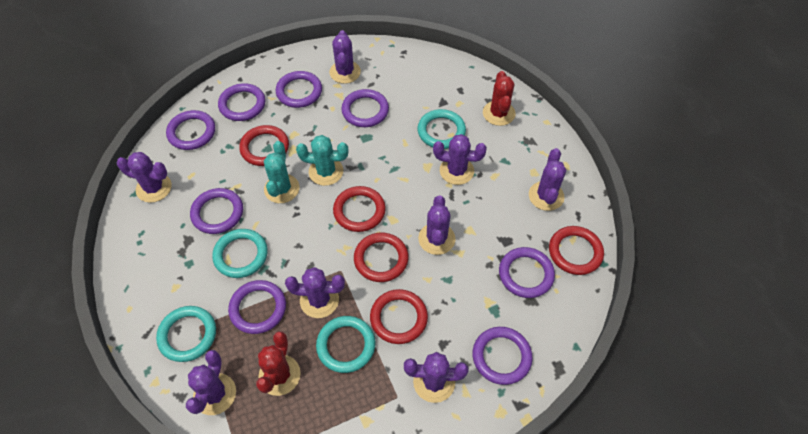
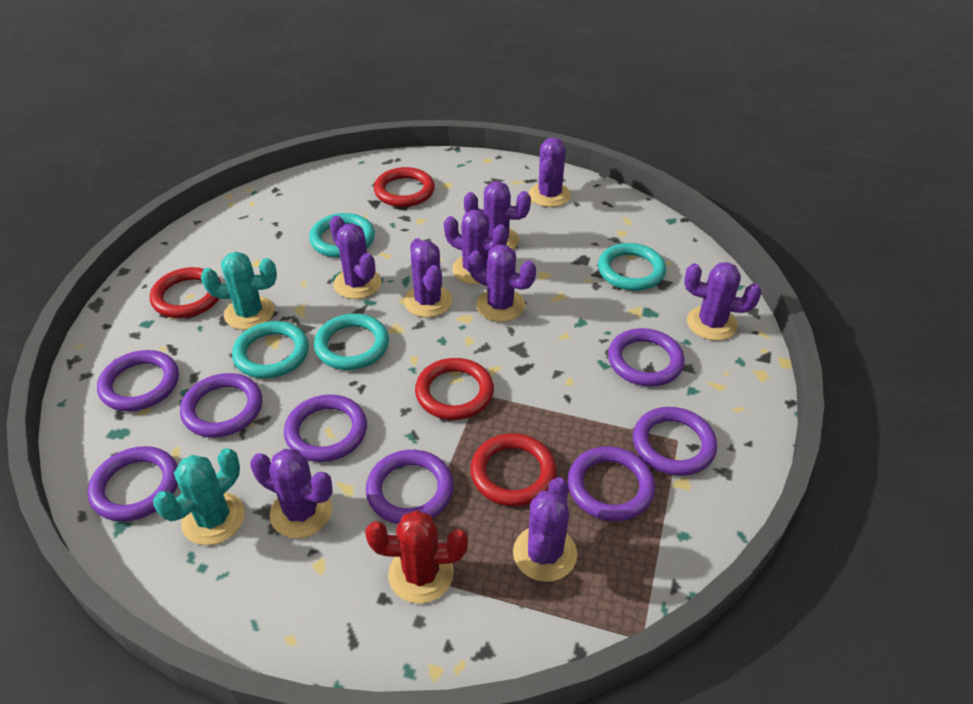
purple cactus: 8 -> 9
red cactus: 2 -> 1
red ring: 5 -> 4

